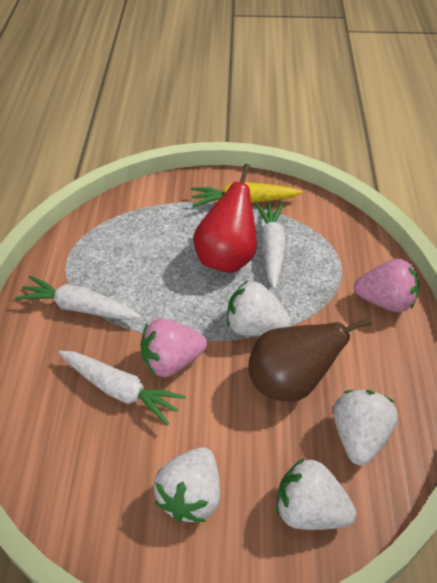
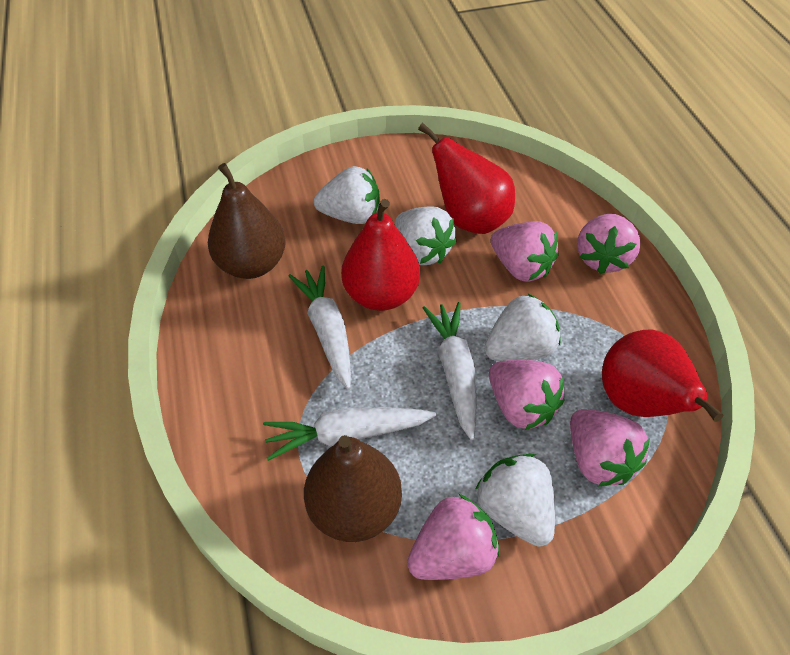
brown pear: 1 -> 2
pink strawberry: 2 -> 5
red pear: 1 -> 3
yellow carrot: 1 -> 0

